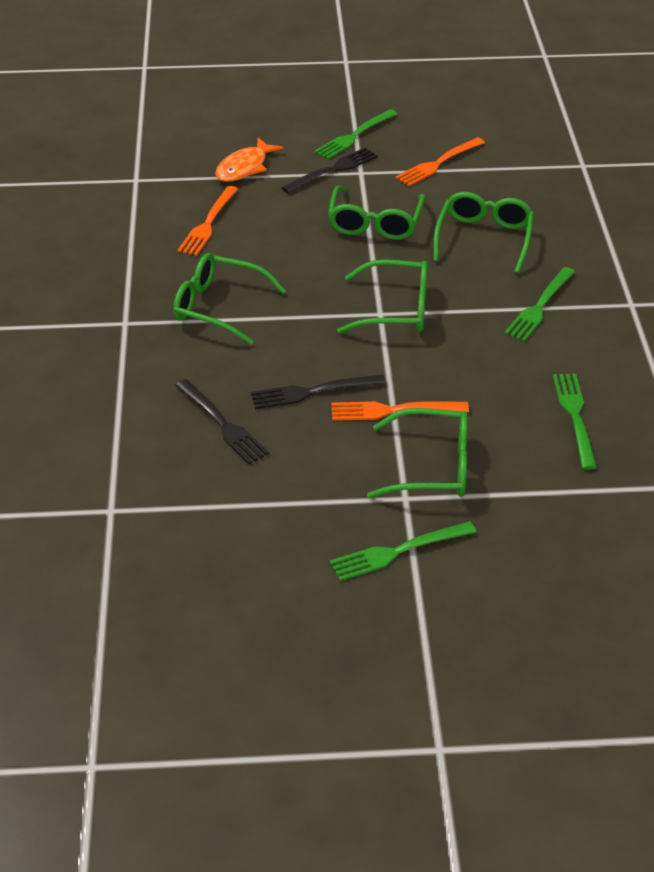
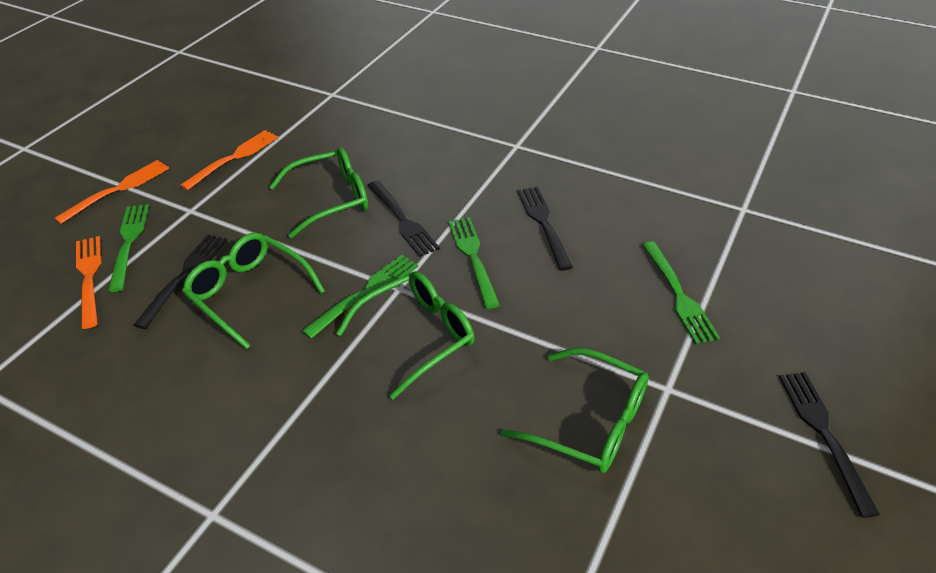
black fork: 3 -> 4
green glasses: 5 -> 4
orange fish: 1 -> 0

